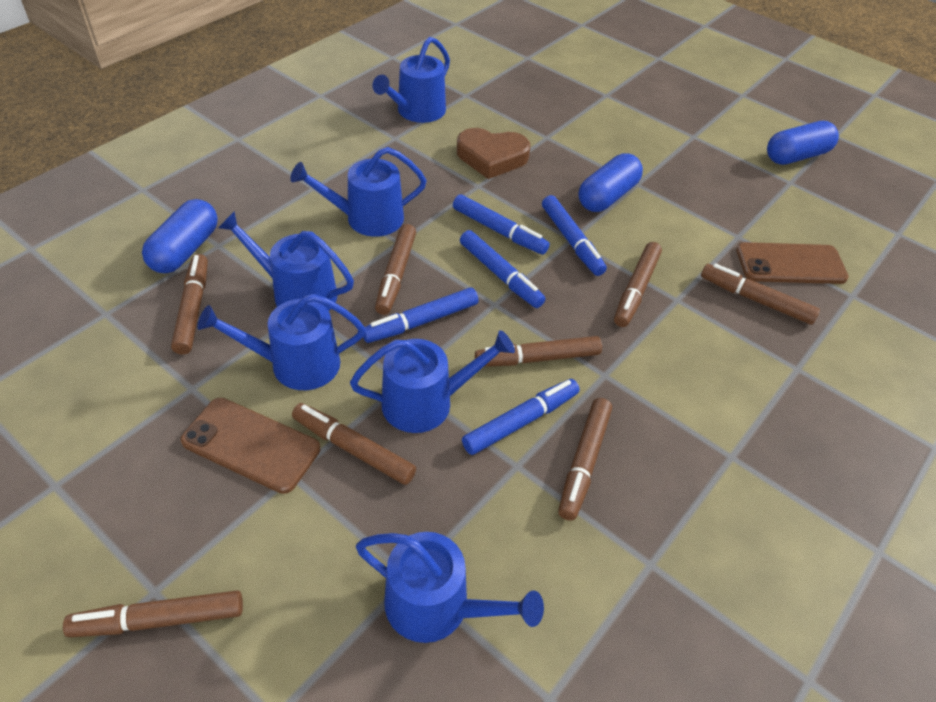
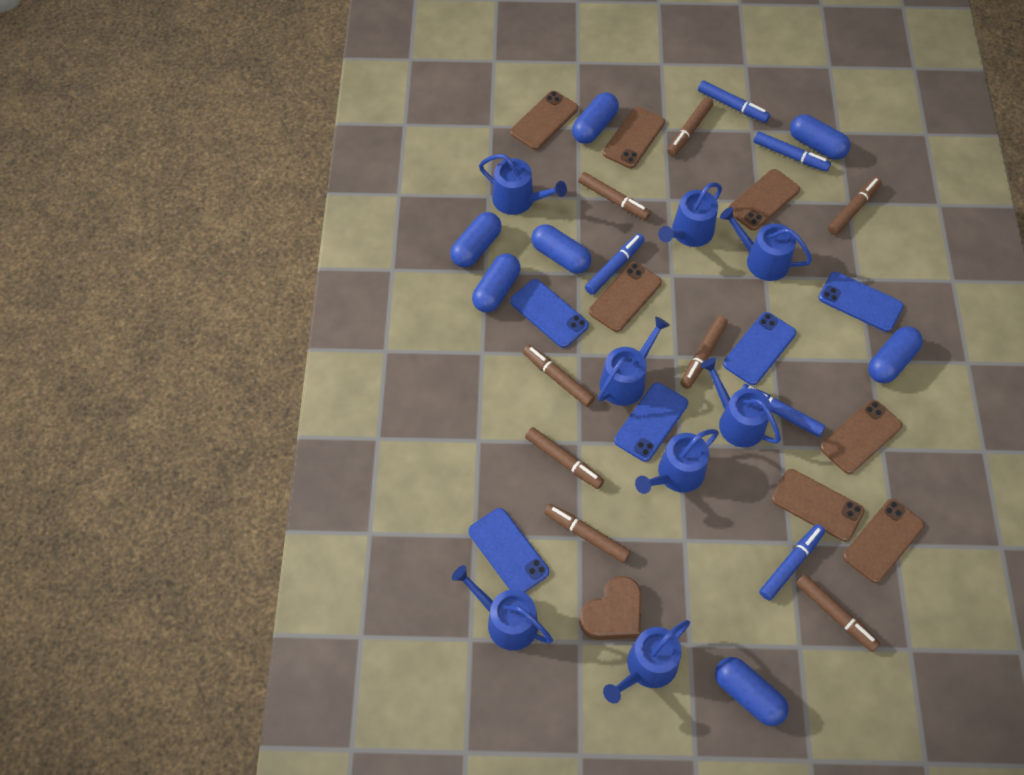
blue capsule: 3 -> 7
blue phone: 0 -> 5
blue watering can: 6 -> 8
brown phone: 2 -> 7

